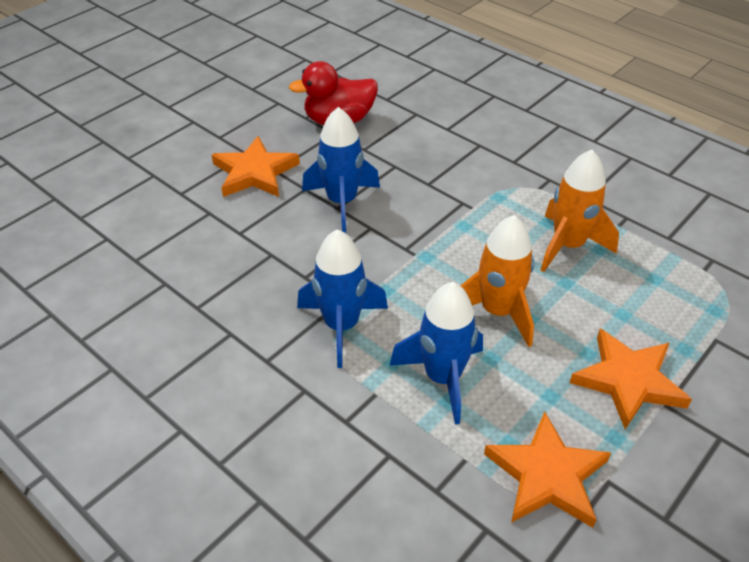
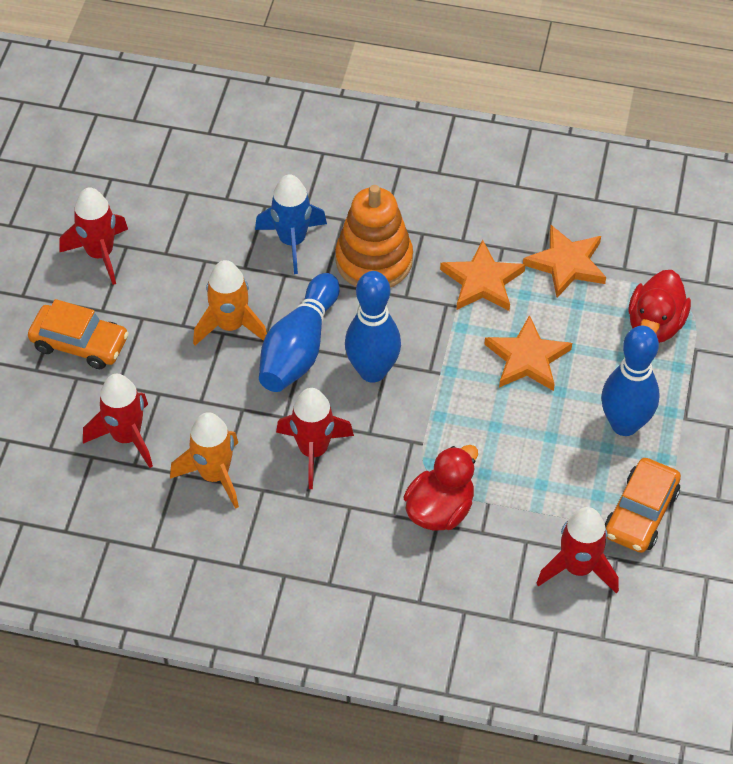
blue bowling pin: 0 -> 3
blue rocket: 3 -> 1
orange car: 0 -> 2
orange stacking toy: 0 -> 1
red duck: 1 -> 2
red rocket: 0 -> 4

